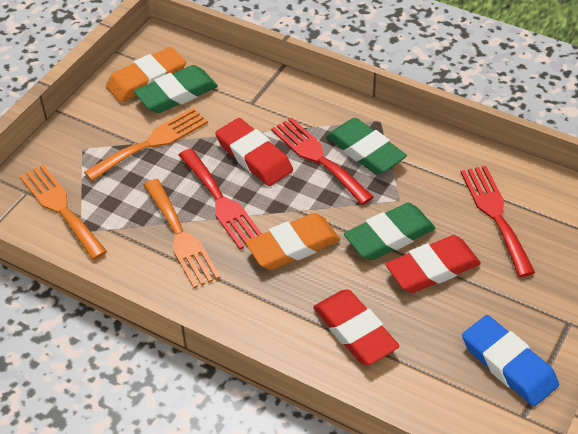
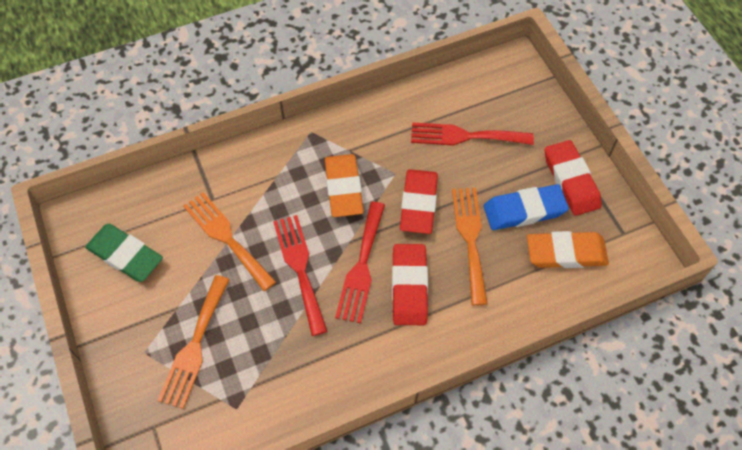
green eraser: 3 -> 1

